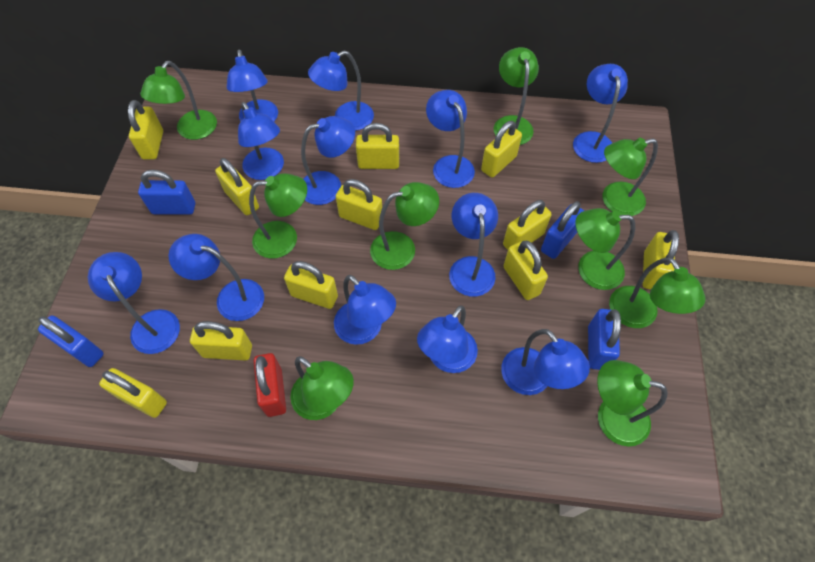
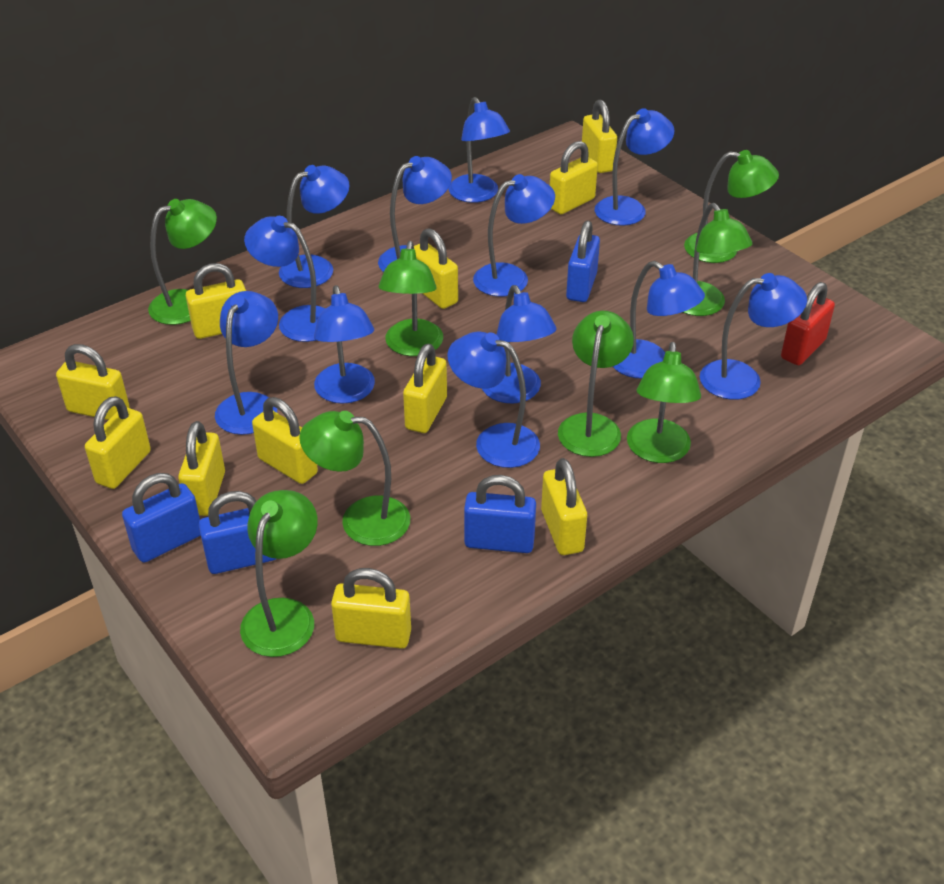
green lamp: 9 -> 8

